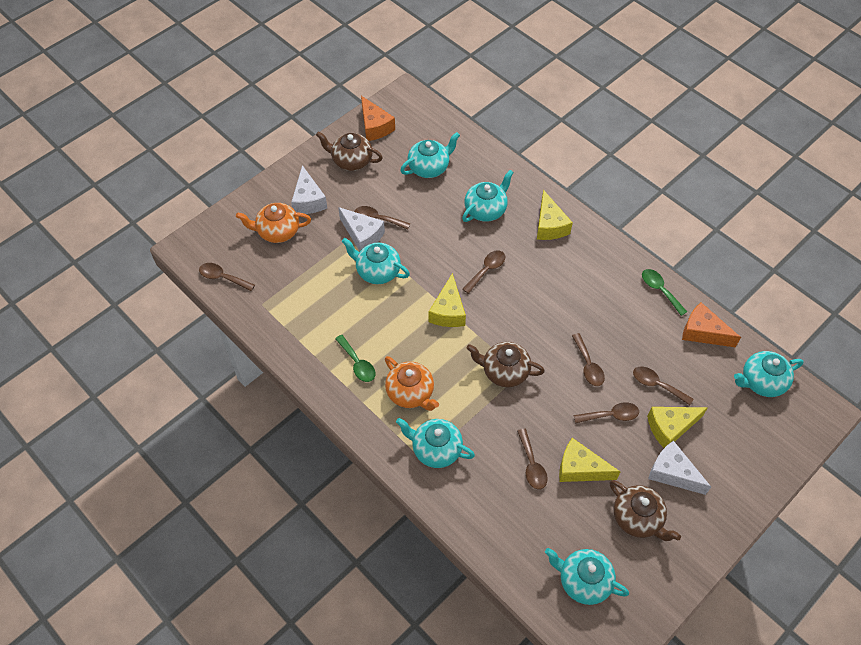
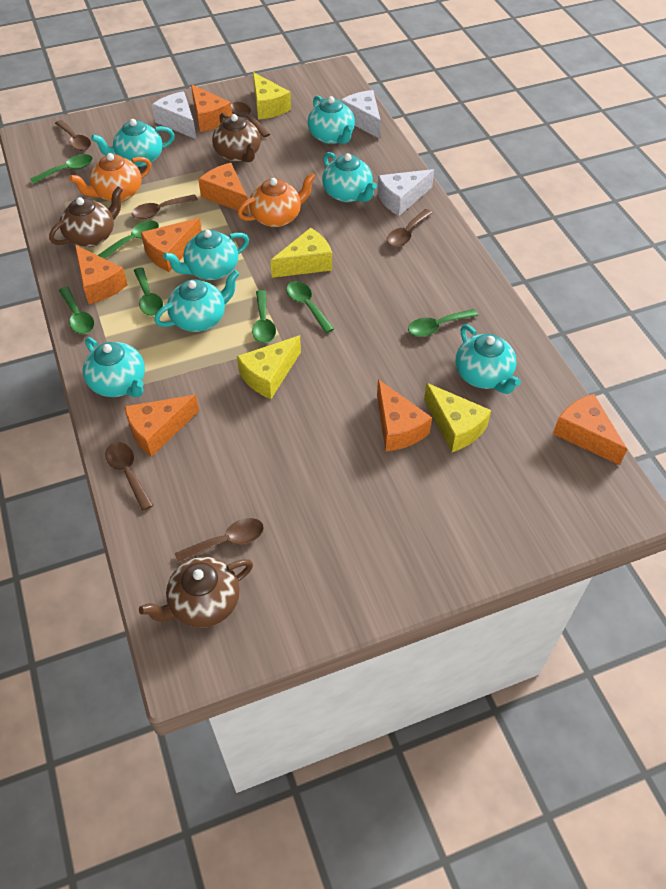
brown spoon: 7 -> 6
green spoon: 2 -> 7
orange cheese: 2 -> 7
turquoise teapot: 6 -> 7

